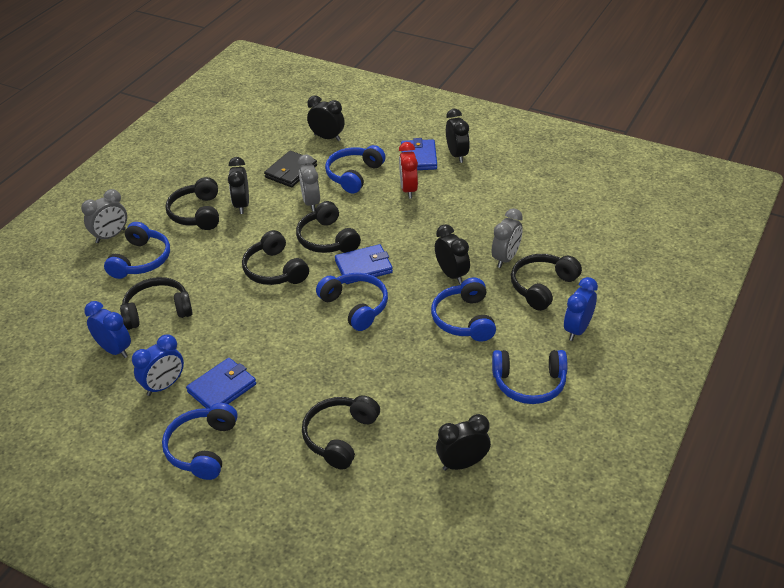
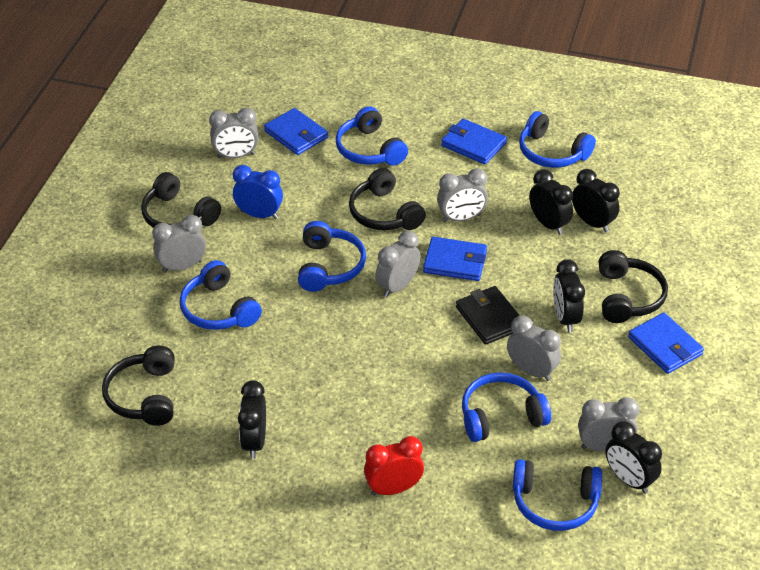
black headphones: 6 -> 4
blue clock: 3 -> 1
blue wallet: 3 -> 4
grey clock: 3 -> 6

